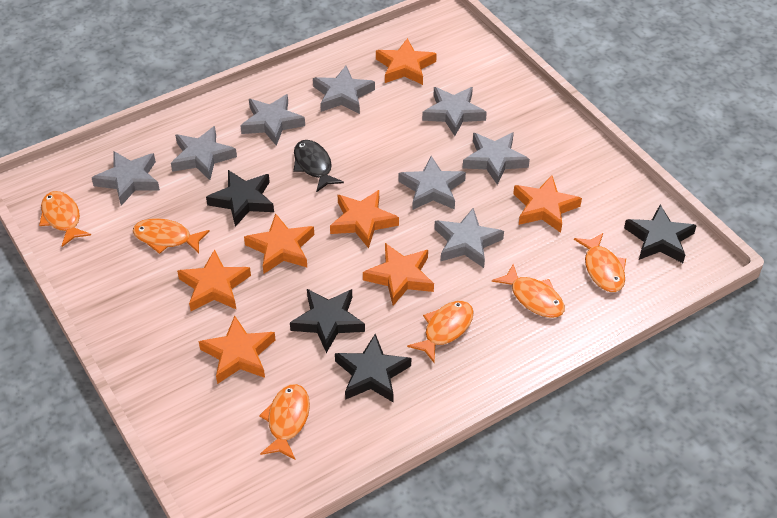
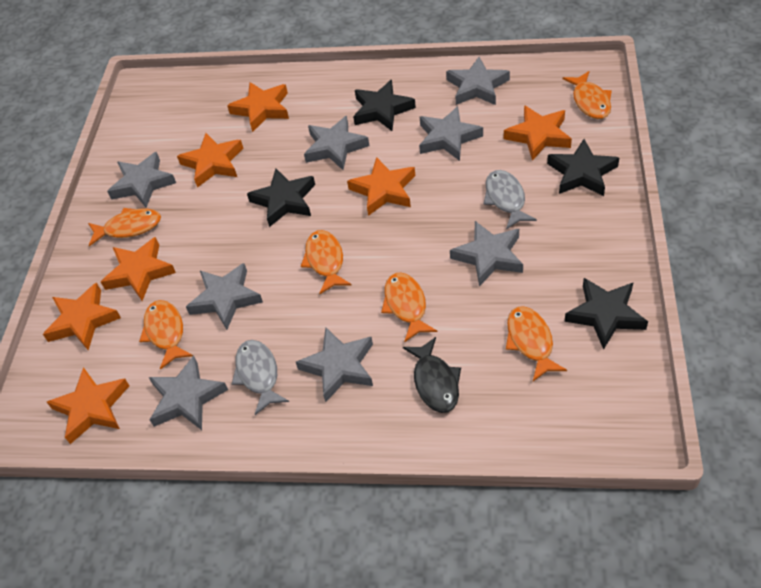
grey fish: 0 -> 2

